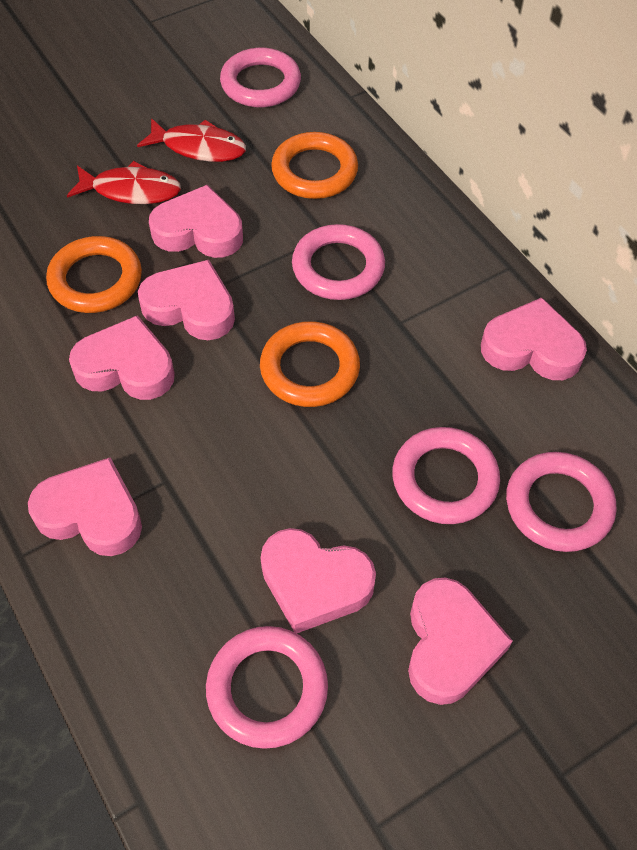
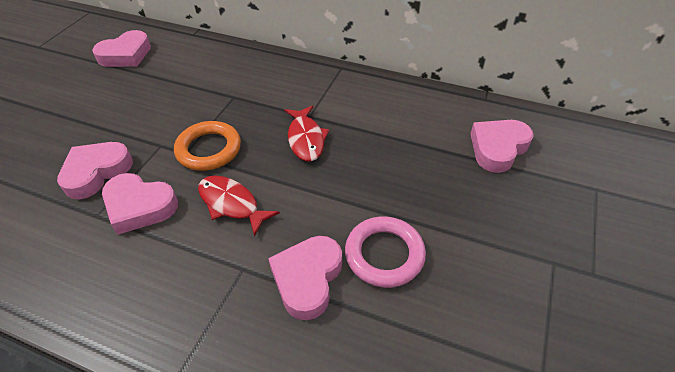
orange ring: 3 -> 1
pink heart: 7 -> 5
pink ring: 5 -> 1

